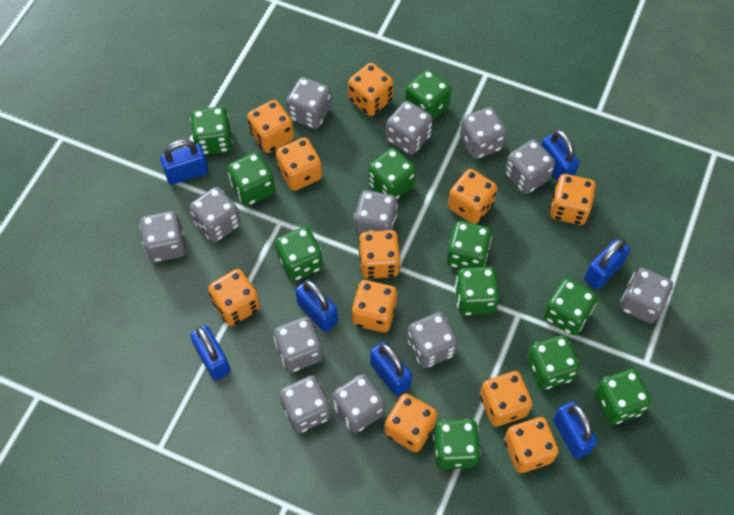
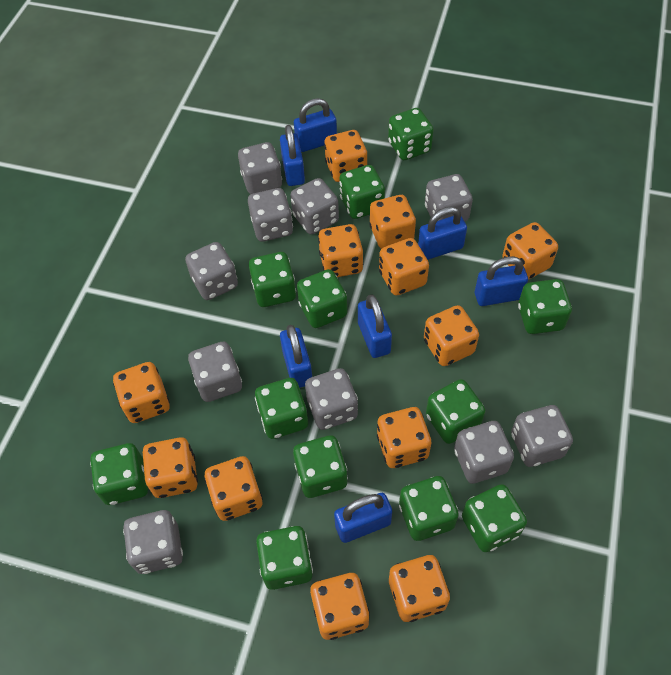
green dice: 11 -> 12
grey dice: 12 -> 10
orange dice: 11 -> 12

